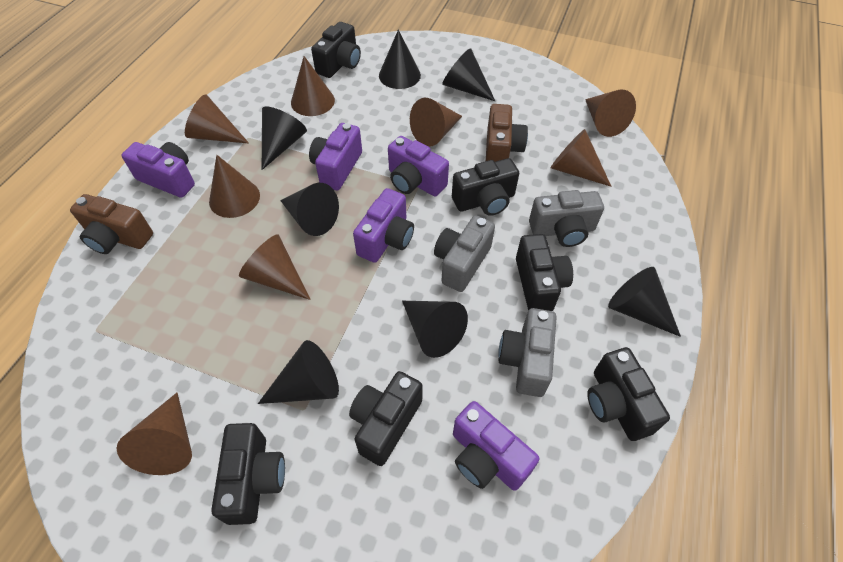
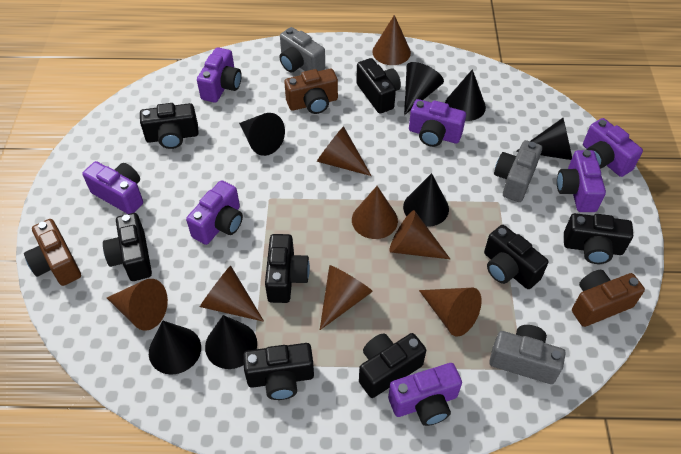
black camera: 6 -> 8
brown camera: 2 -> 3
purple camera: 5 -> 7

